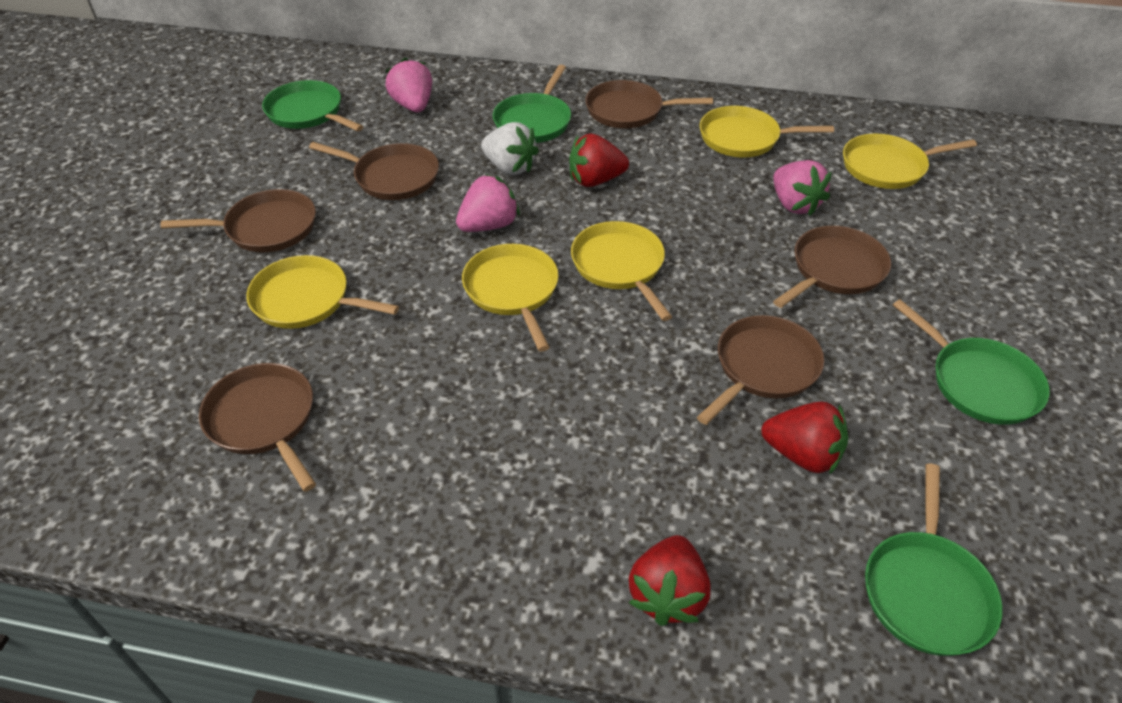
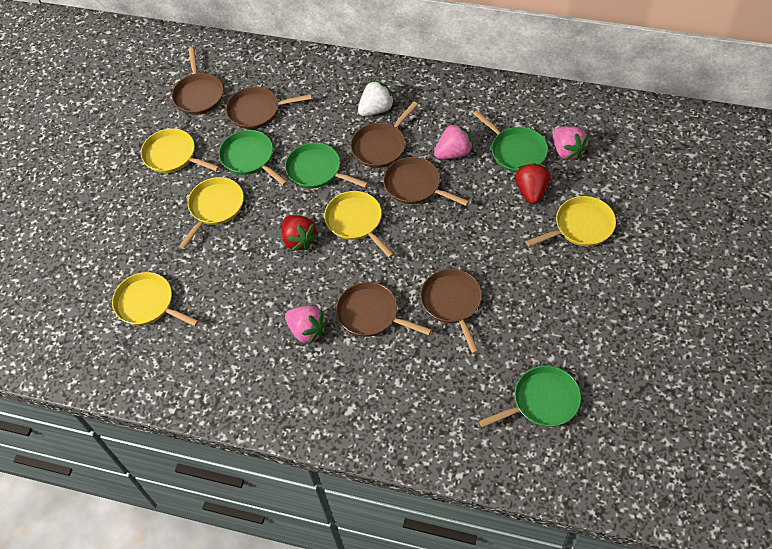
red strawberry: 3 -> 2

